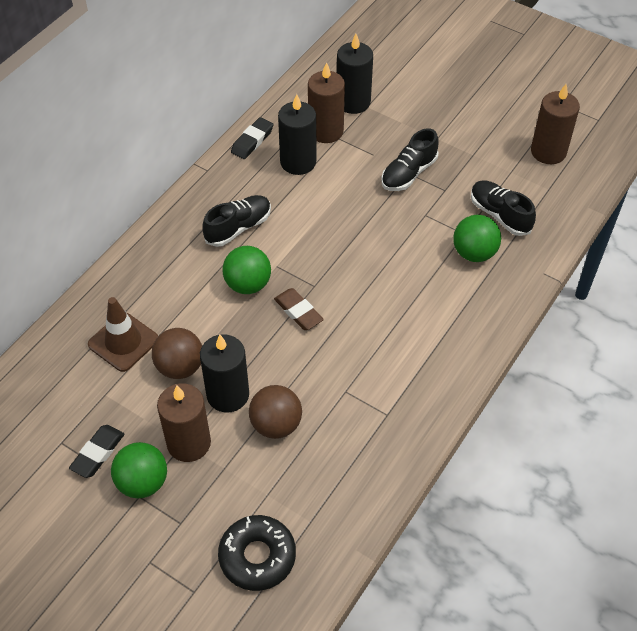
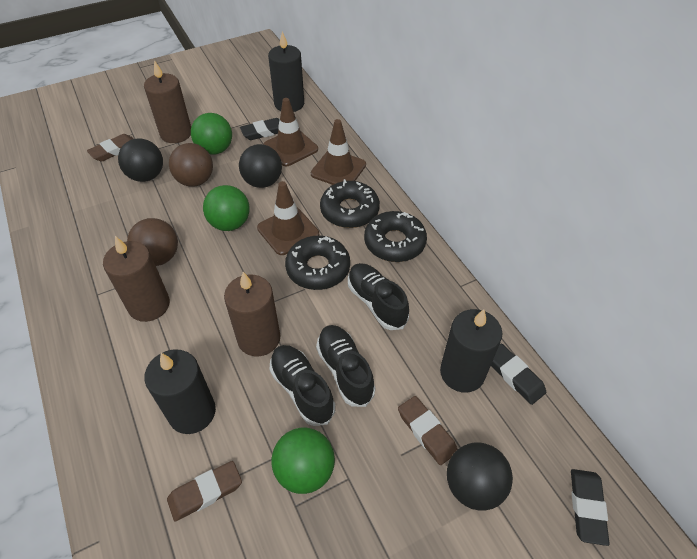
black ball: 0 -> 3
black donut: 1 -> 3
black eraser: 2 -> 3
brown eraser: 1 -> 3
brown traffic cone: 1 -> 3

